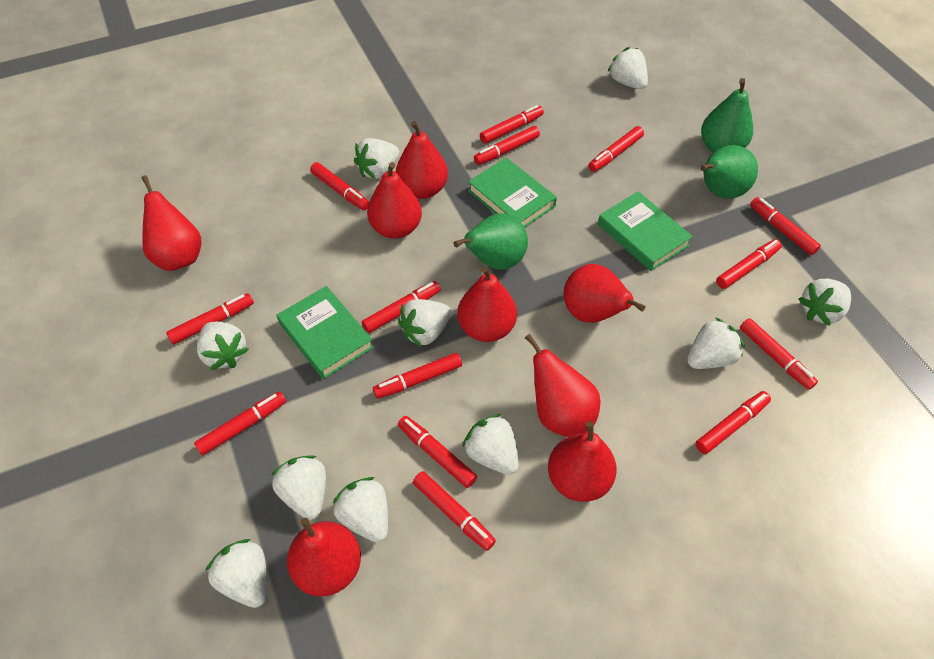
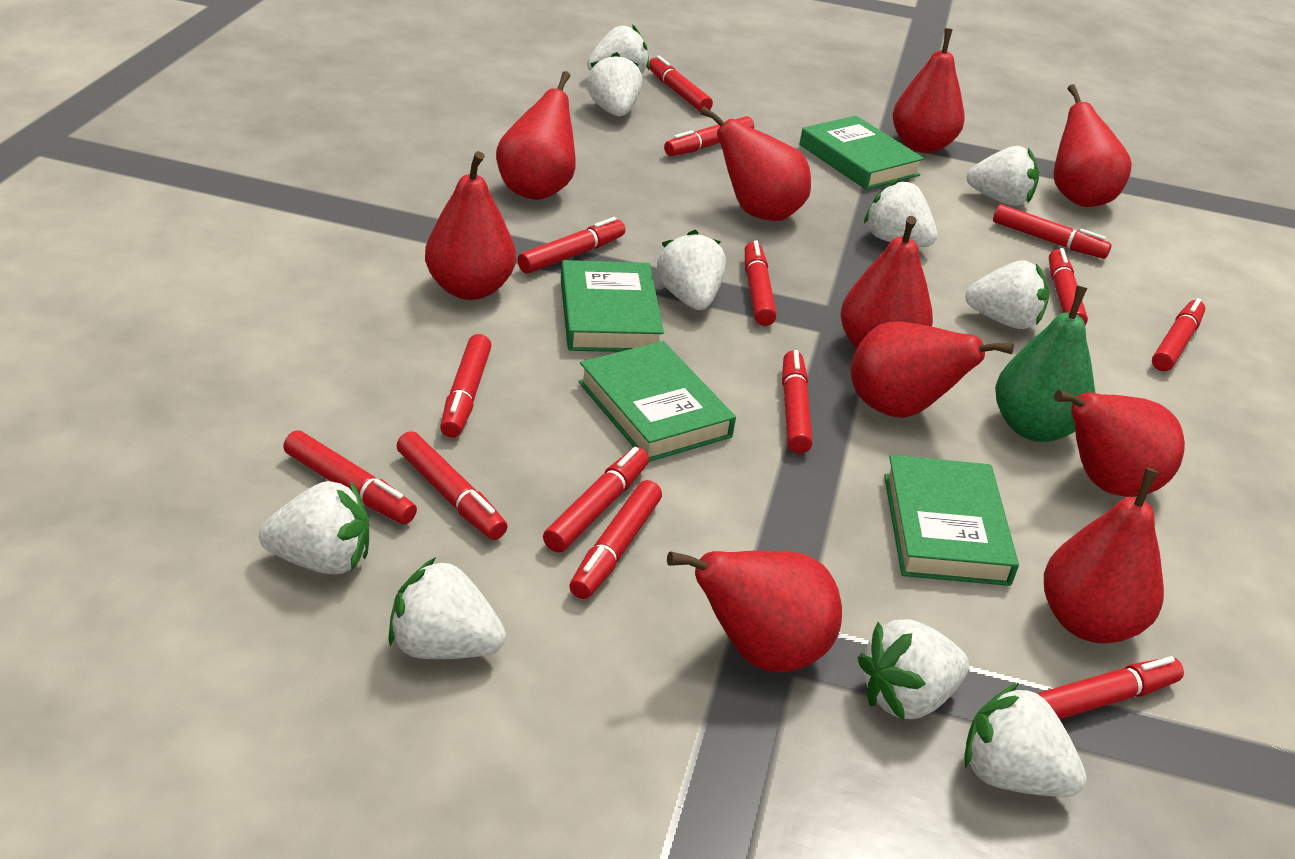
green book: 3 -> 4
green pear: 3 -> 1
red pear: 8 -> 10

